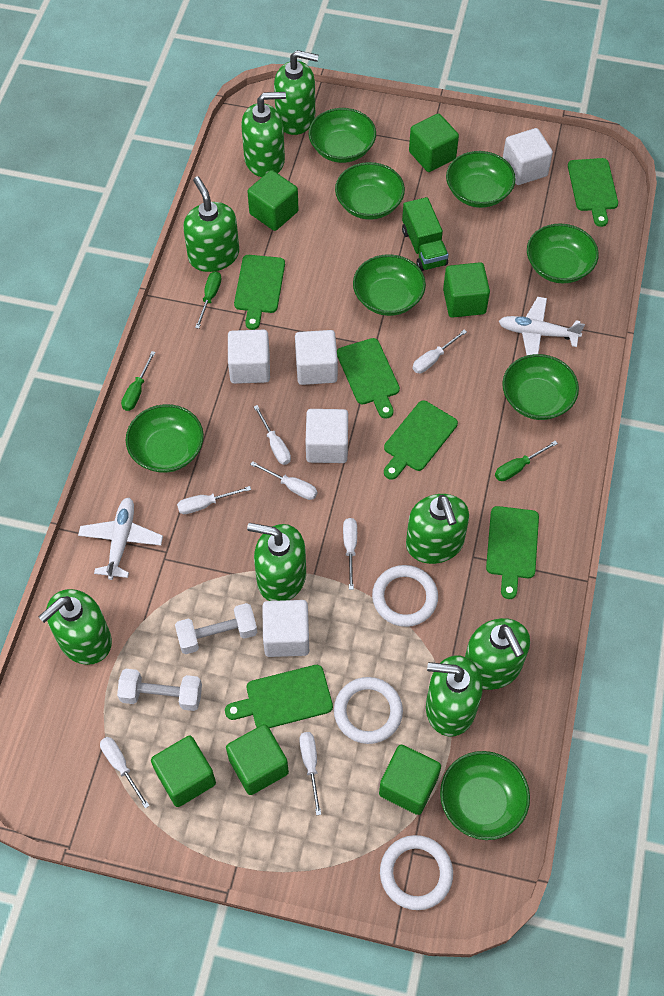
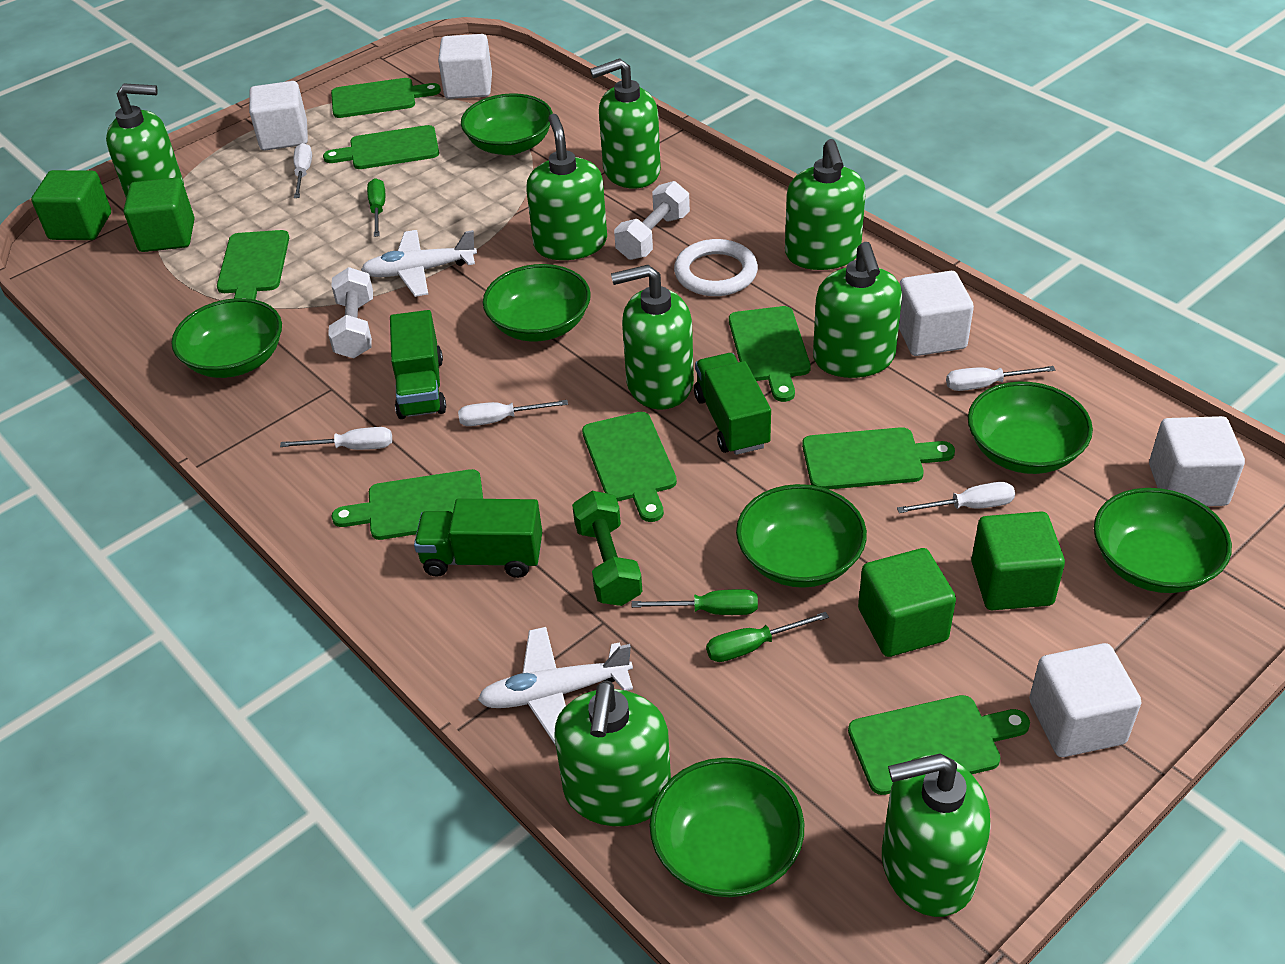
green bowl: 8 -> 7
green cube: 6 -> 4
green cutting board: 6 -> 8
green dumbbell: 0 -> 1
green truck: 1 -> 3
white ring: 3 -> 1
white screwdriver: 7 -> 5

